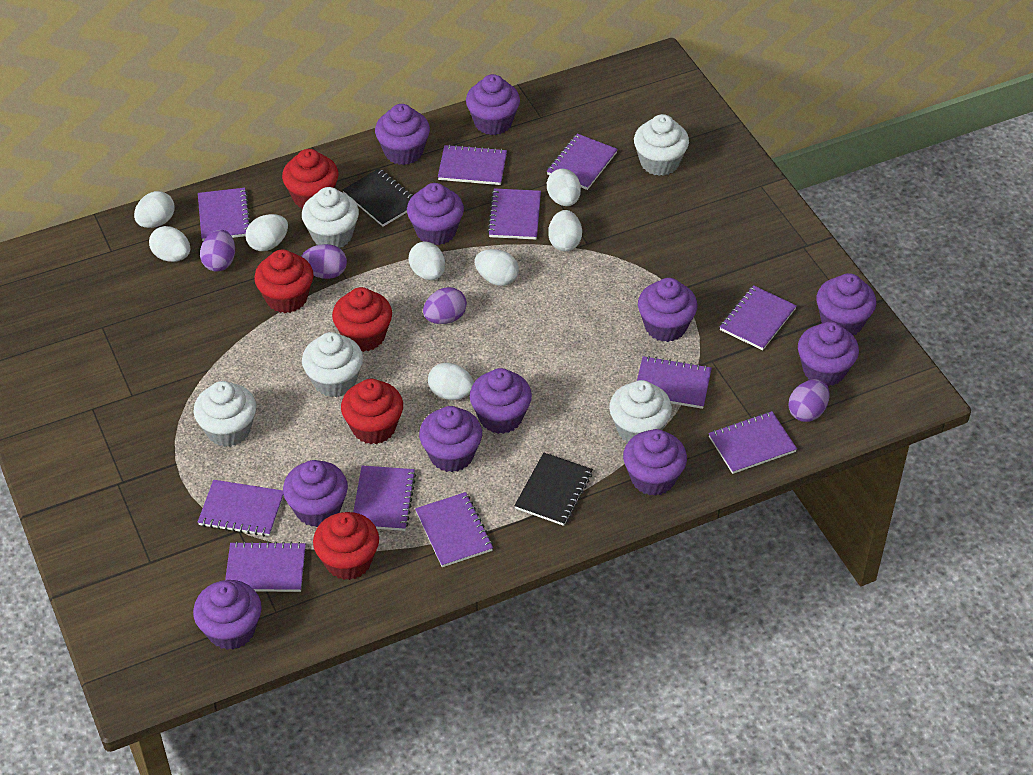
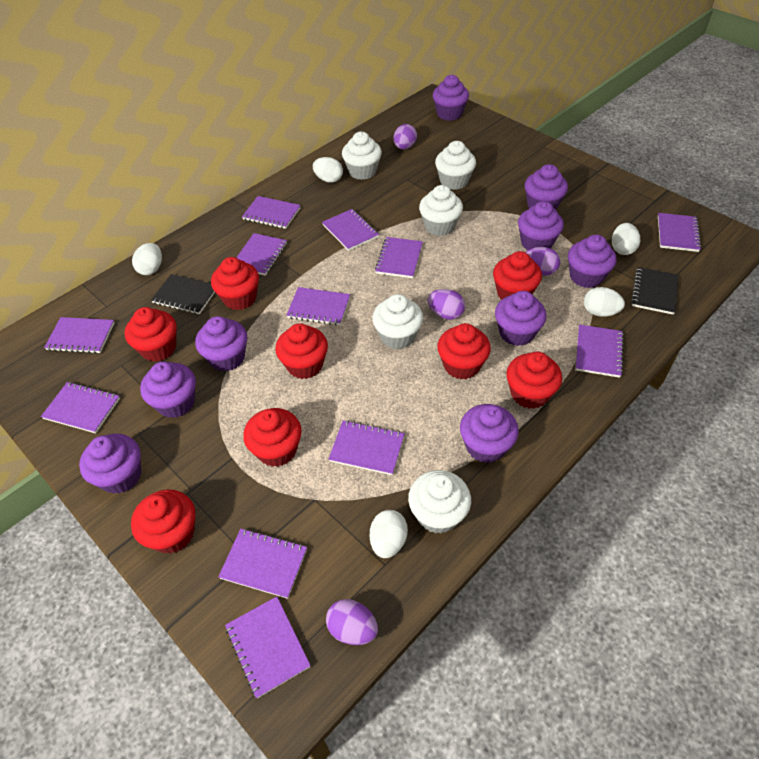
purple cupcake: 11 -> 9
purple notebook: 11 -> 12
red cupcake: 5 -> 8
white egg: 8 -> 5

